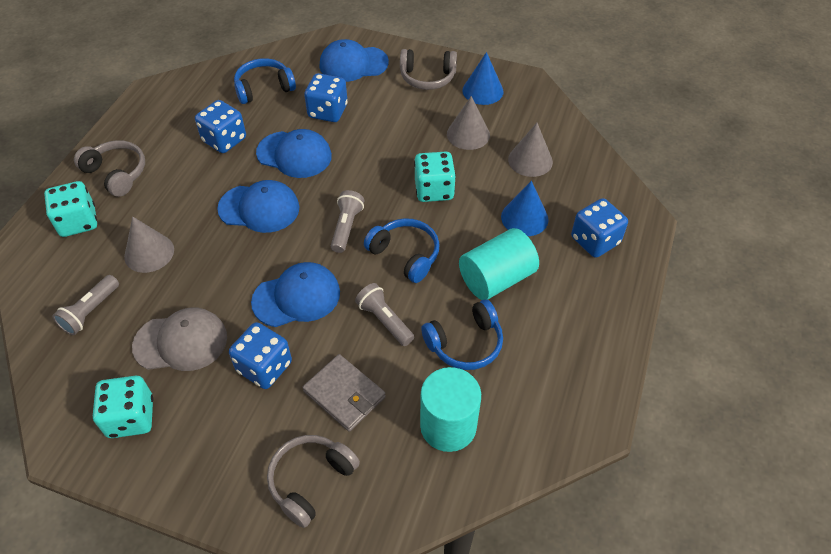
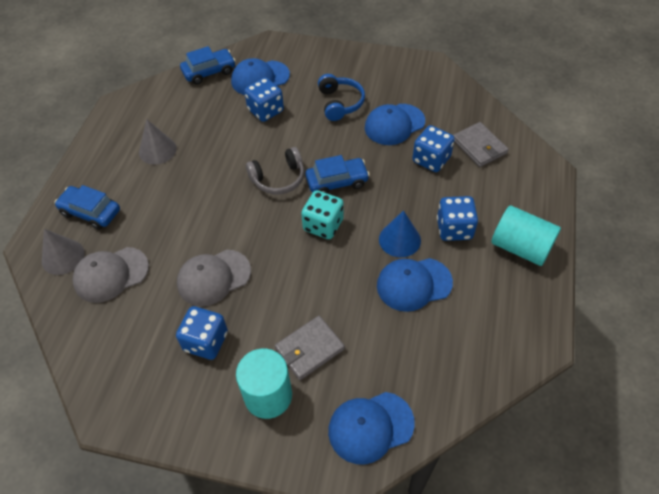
blue car: 0 -> 3
blue cone: 2 -> 1
blue headphones: 3 -> 1
grey cap: 1 -> 2
grey cone: 3 -> 2
grey flashlight: 3 -> 0
grey headphones: 3 -> 1
grey wallet: 1 -> 2
turquoise dice: 3 -> 1

